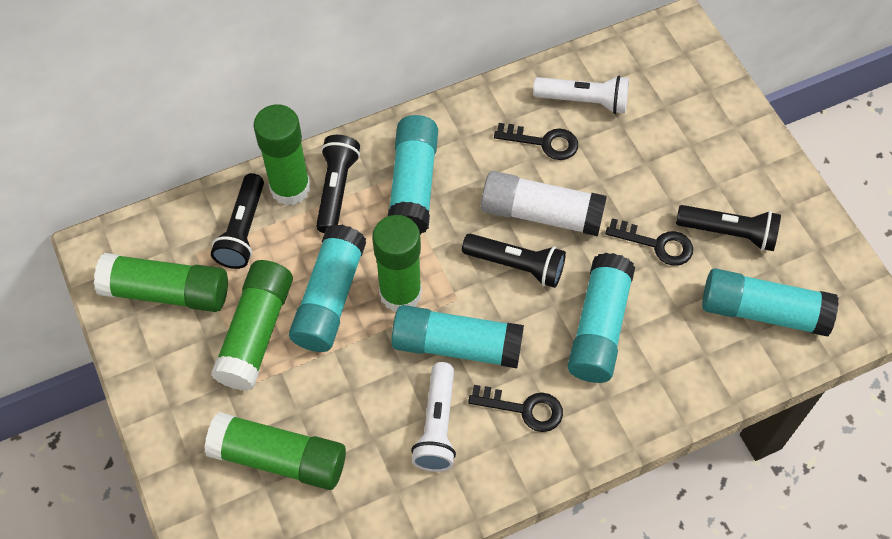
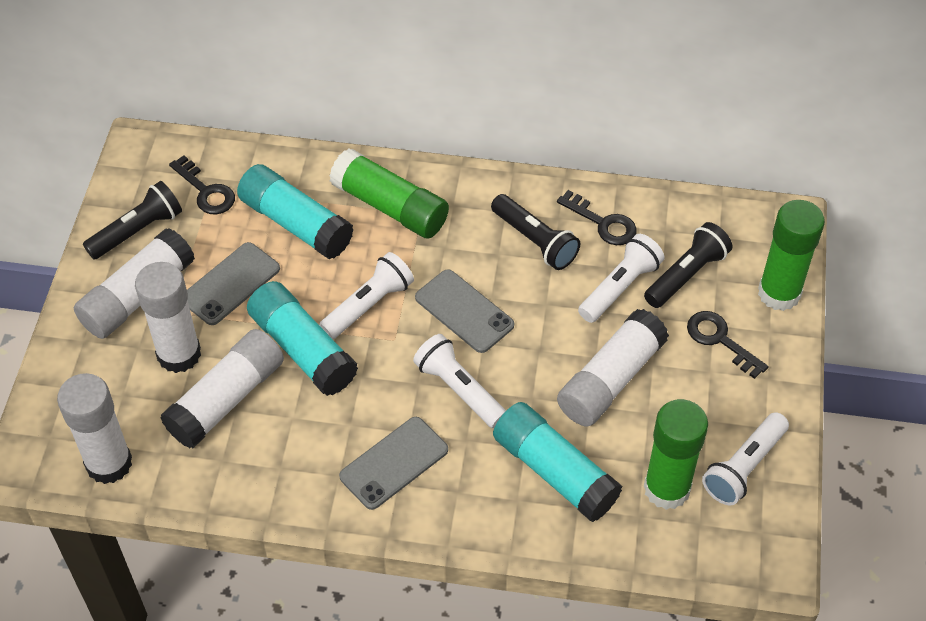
black flashlight: 4 -> 3
green glue stick: 5 -> 3
grey phone: 0 -> 3
turquoise glue stick: 5 -> 3
white flashlight: 2 -> 4
white glue stick: 1 -> 5

